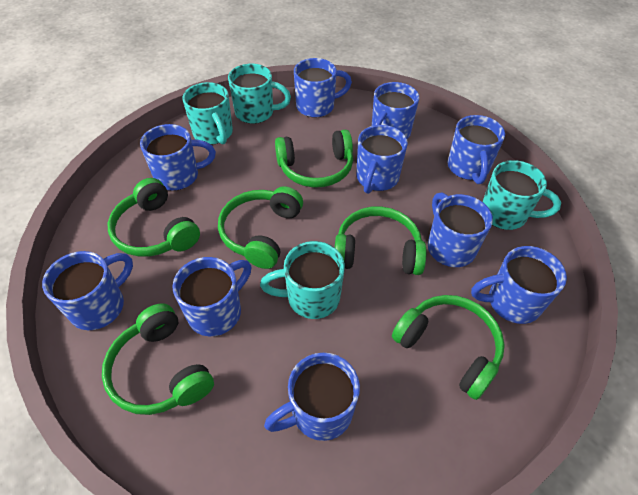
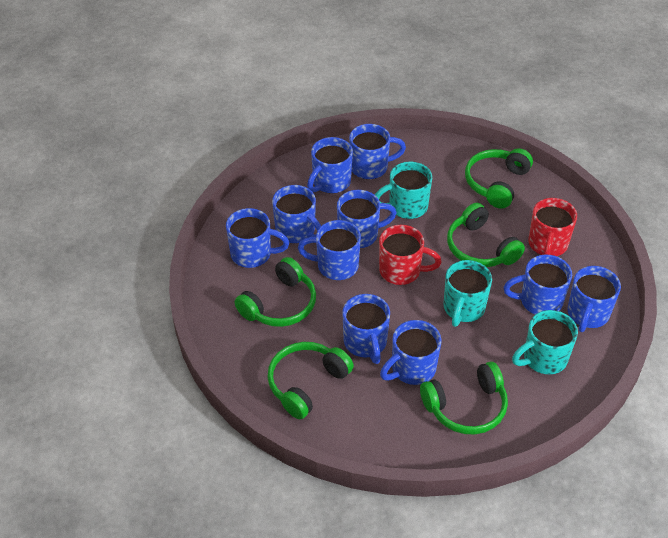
green headphones: 6 -> 5
red mug: 0 -> 2
turquoise mug: 4 -> 3

